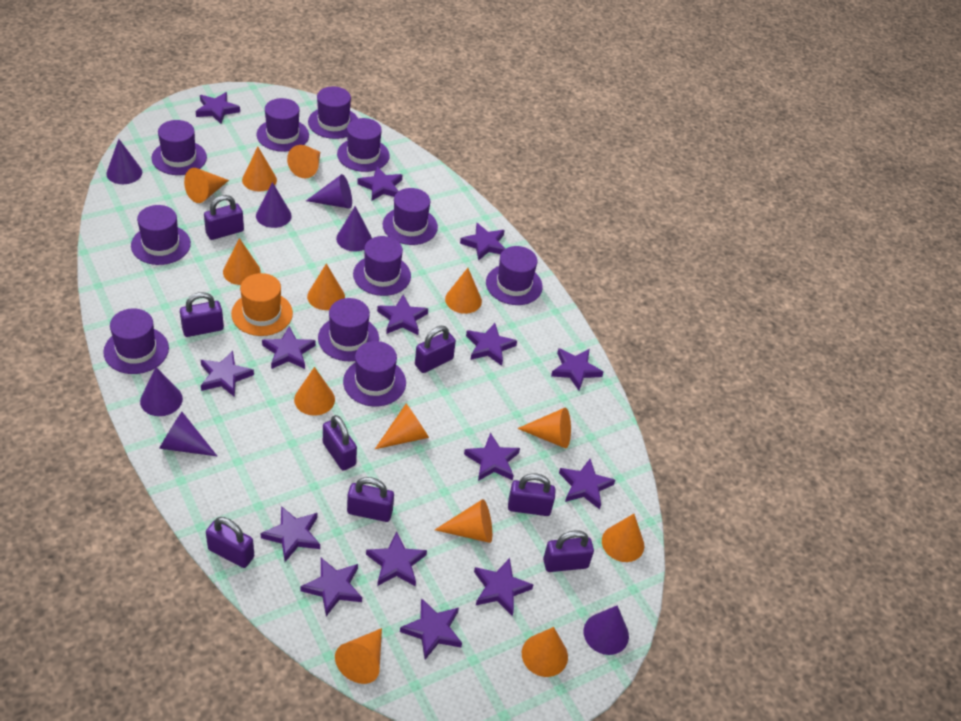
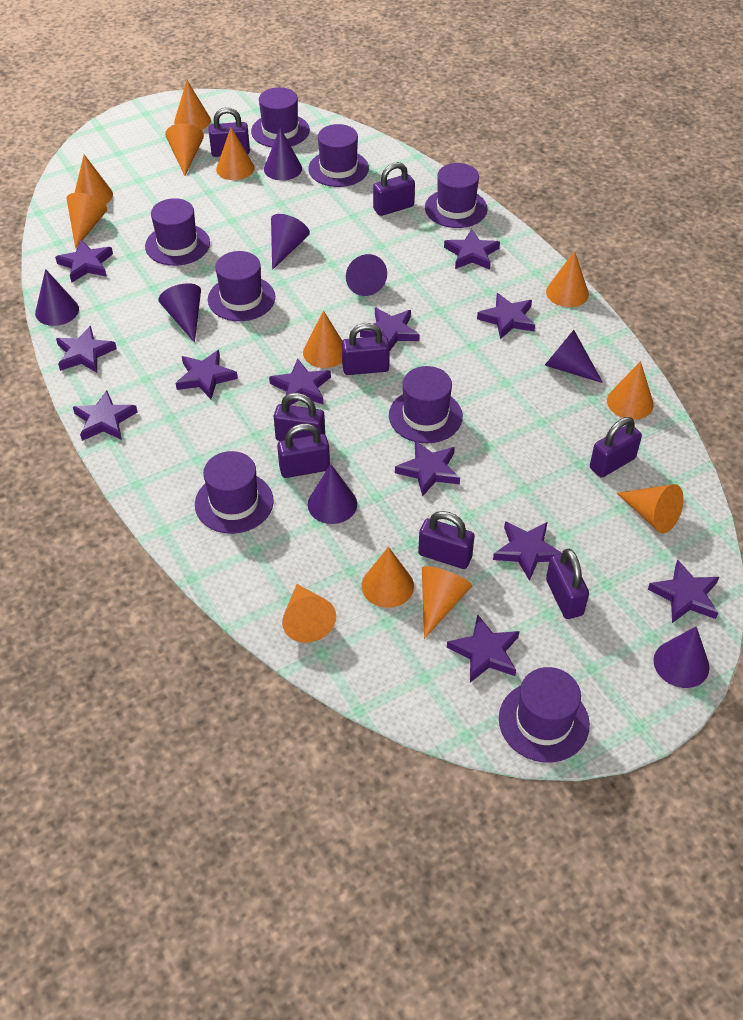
orange cone: 13 -> 12
orange hat: 1 -> 0
purple cone: 7 -> 8
purple hat: 11 -> 8
purple star: 15 -> 12

